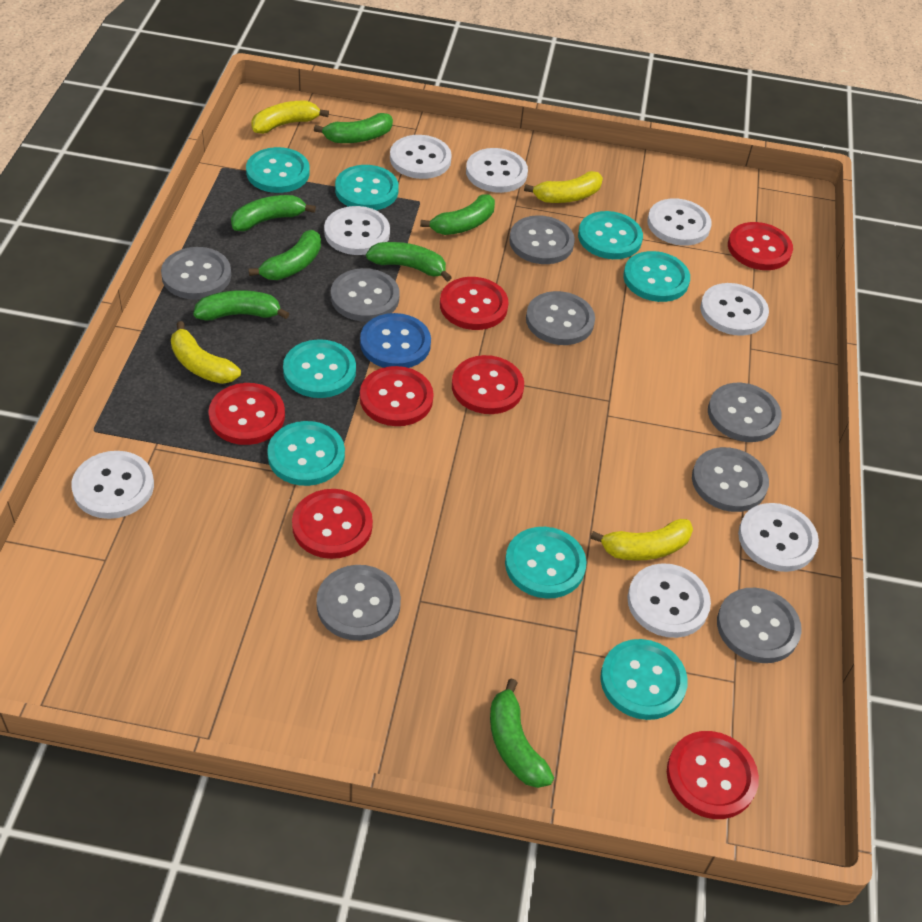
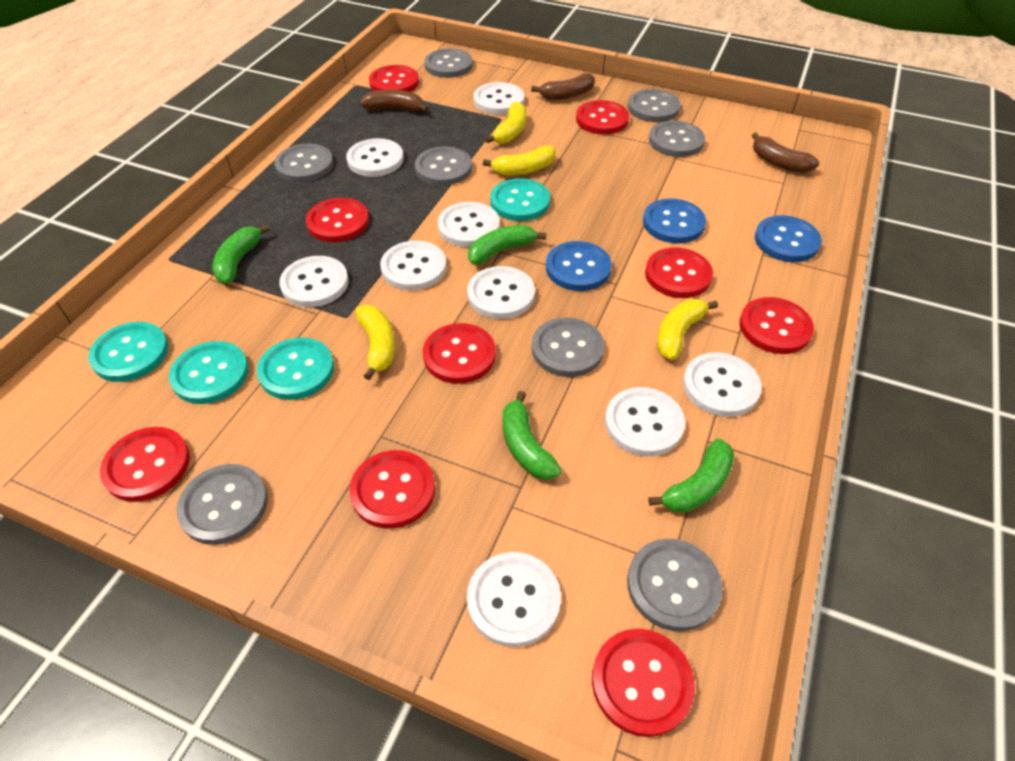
blue button: 1 -> 3
brown banana: 0 -> 3
green banana: 7 -> 4
red button: 7 -> 9
turquoise button: 8 -> 4
white button: 8 -> 9

